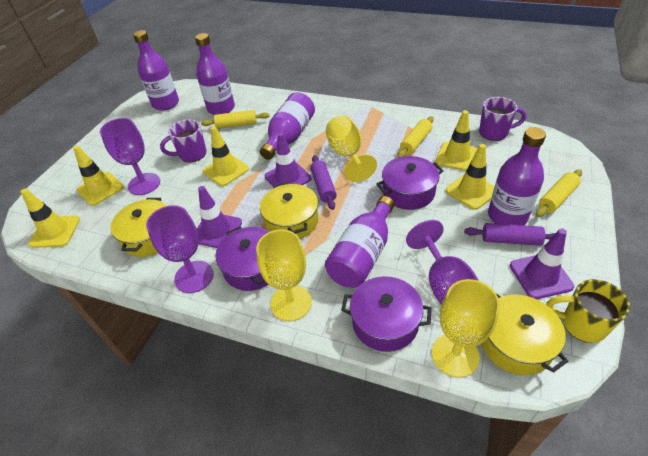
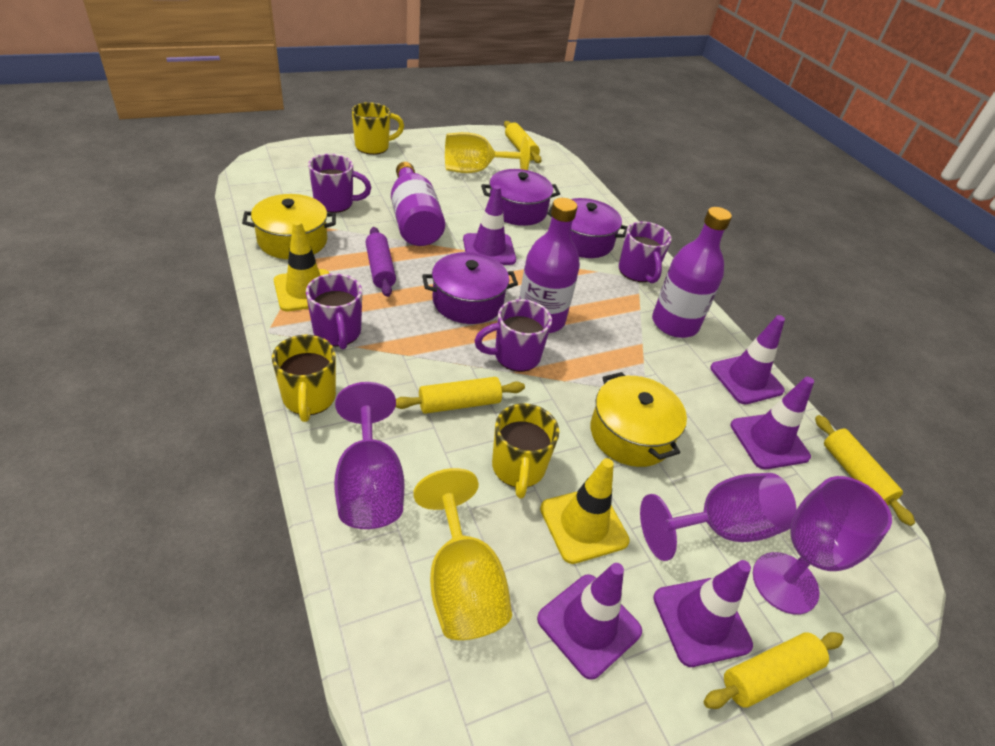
purple bottle: 5 -> 3
purple mug: 2 -> 4
purple rolling pin: 2 -> 1
purple traffic cone: 3 -> 5
yellow goblet: 3 -> 2
yellow mug: 1 -> 3
yellow pot: 3 -> 2
yellow rolling pin: 3 -> 4
yellow traffic cone: 5 -> 2

